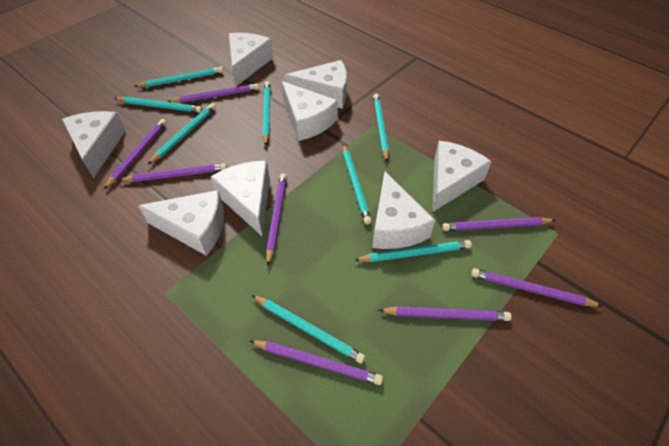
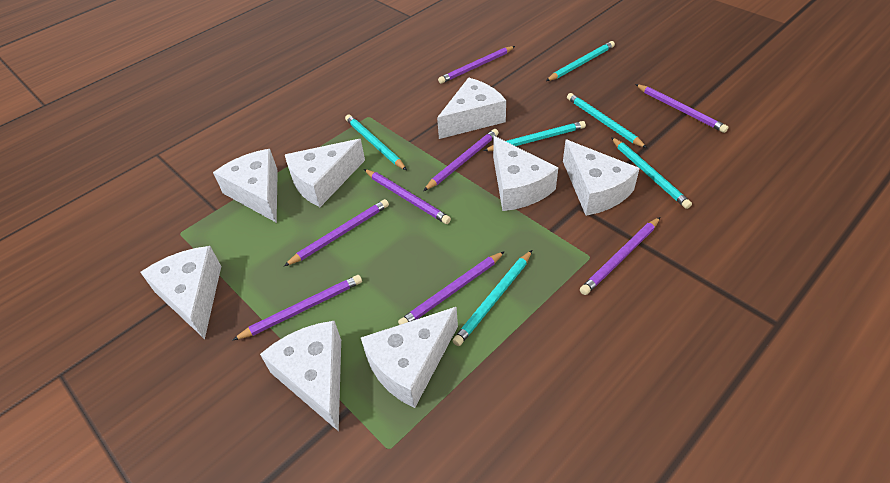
turquoise pencil: 8 -> 6

